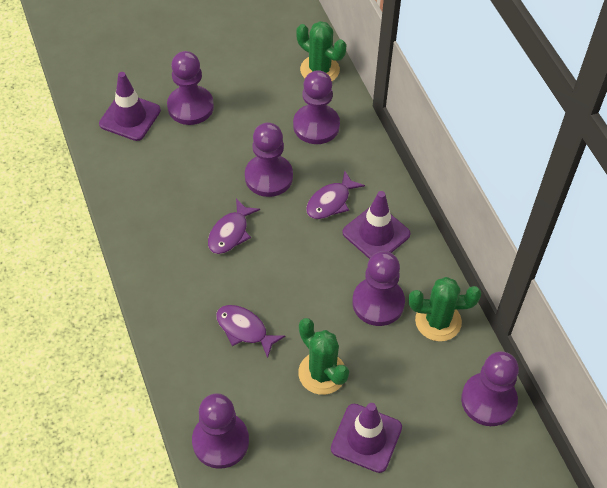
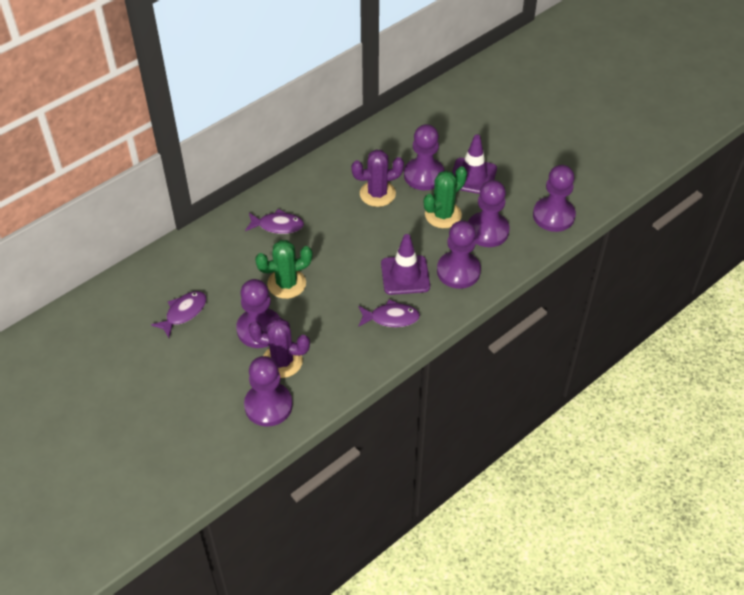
green cactus: 3 -> 2
purple cactus: 0 -> 2
purple traffic cone: 3 -> 2

